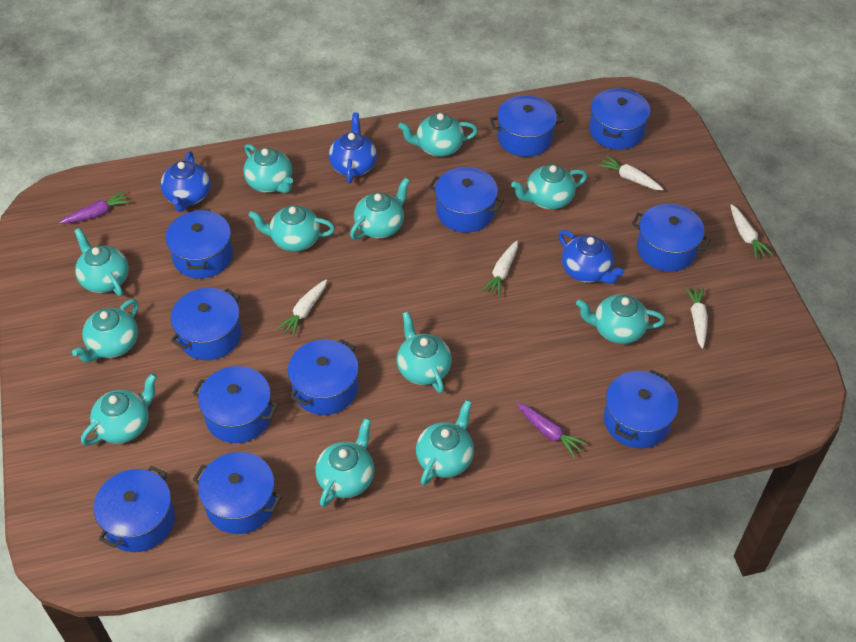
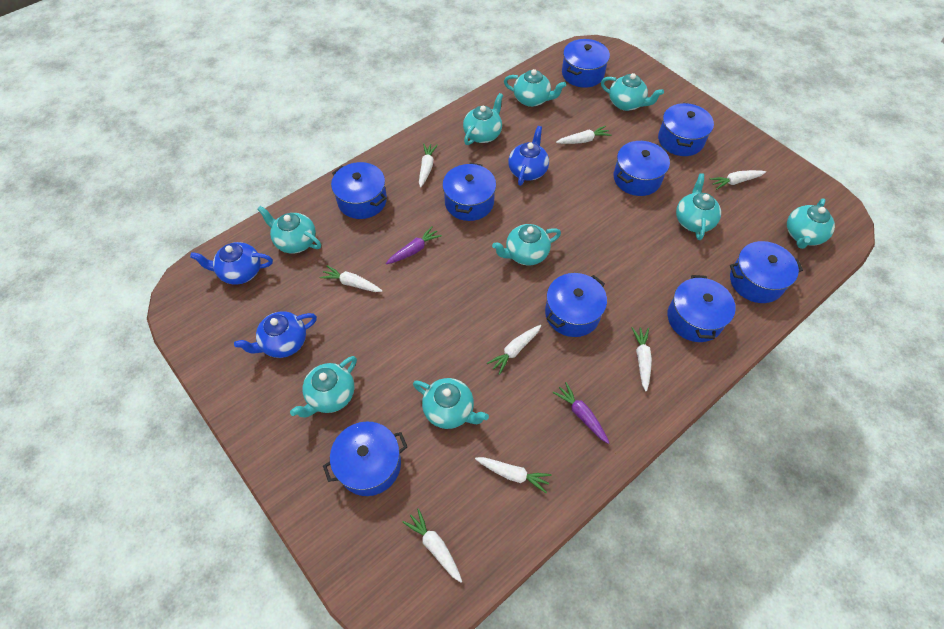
blue pot: 11 -> 9
turquoise teapot: 12 -> 9
white carrot: 5 -> 8

